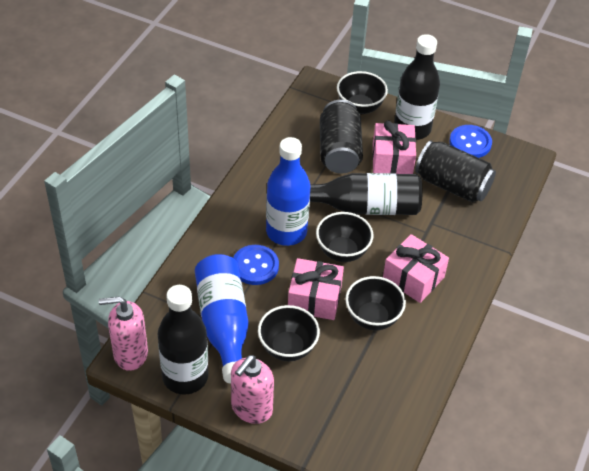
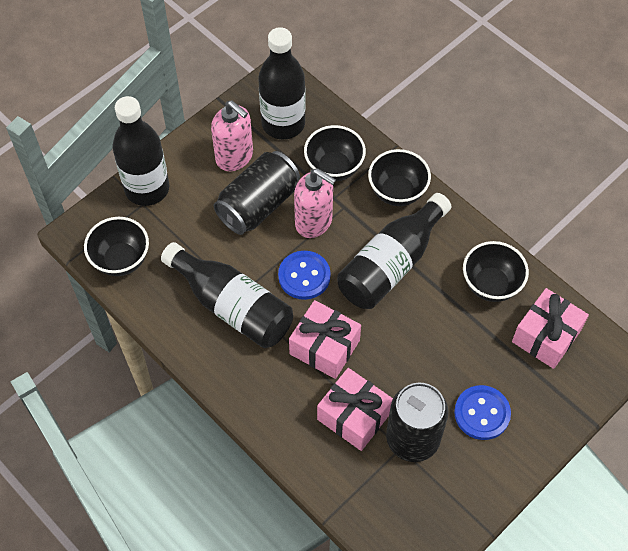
black bottle: 3 -> 4
blue bottle: 2 -> 0

